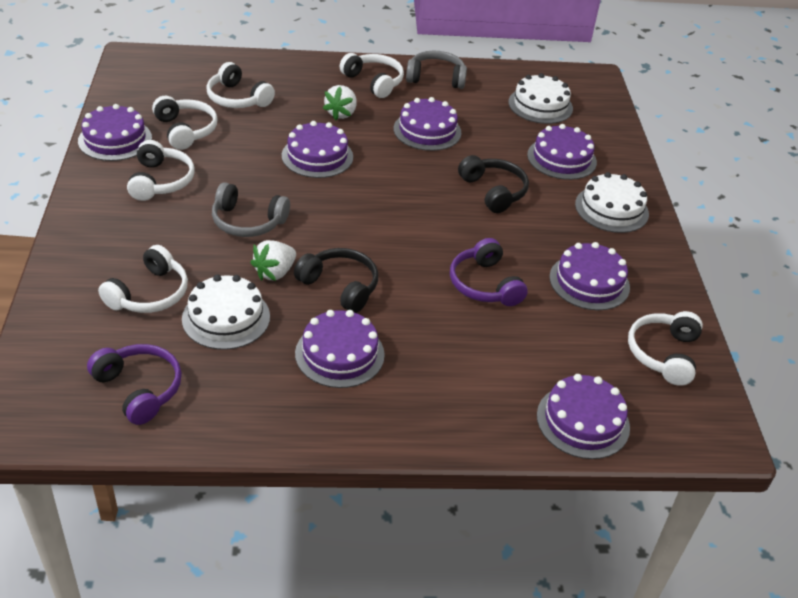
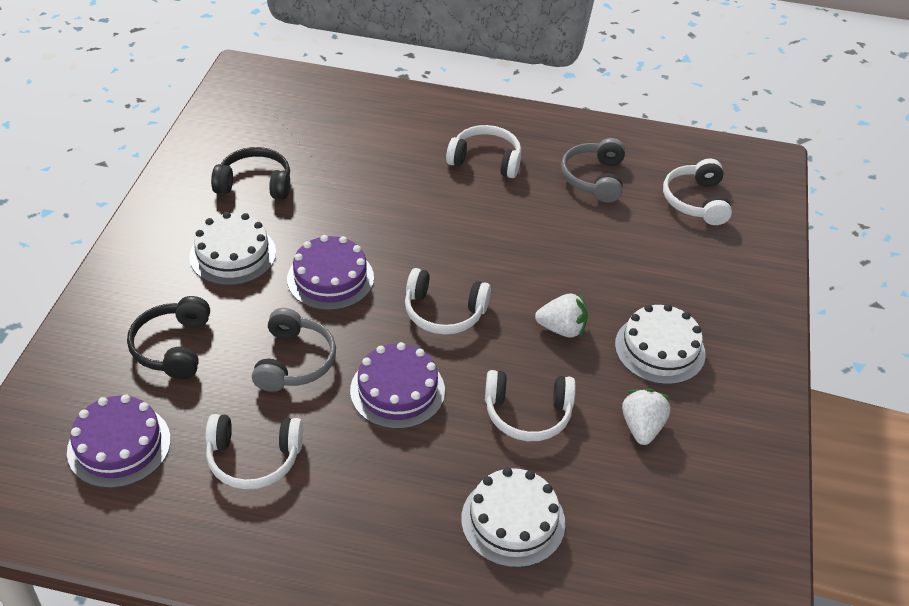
purple cake: 7 -> 3
purple headphones: 2 -> 0
white headphones: 6 -> 5

